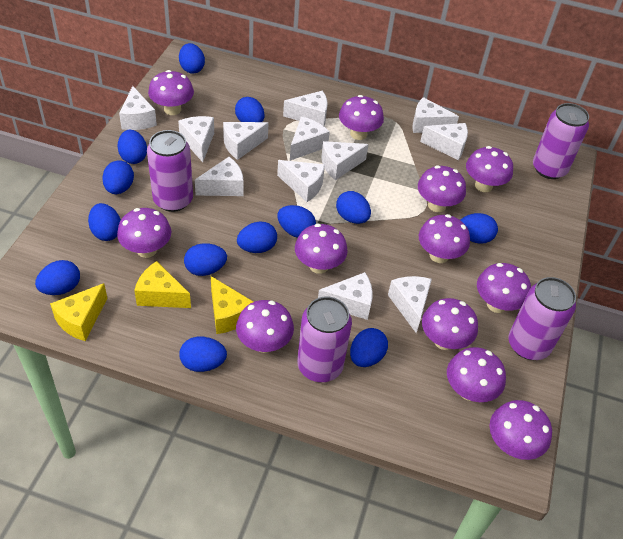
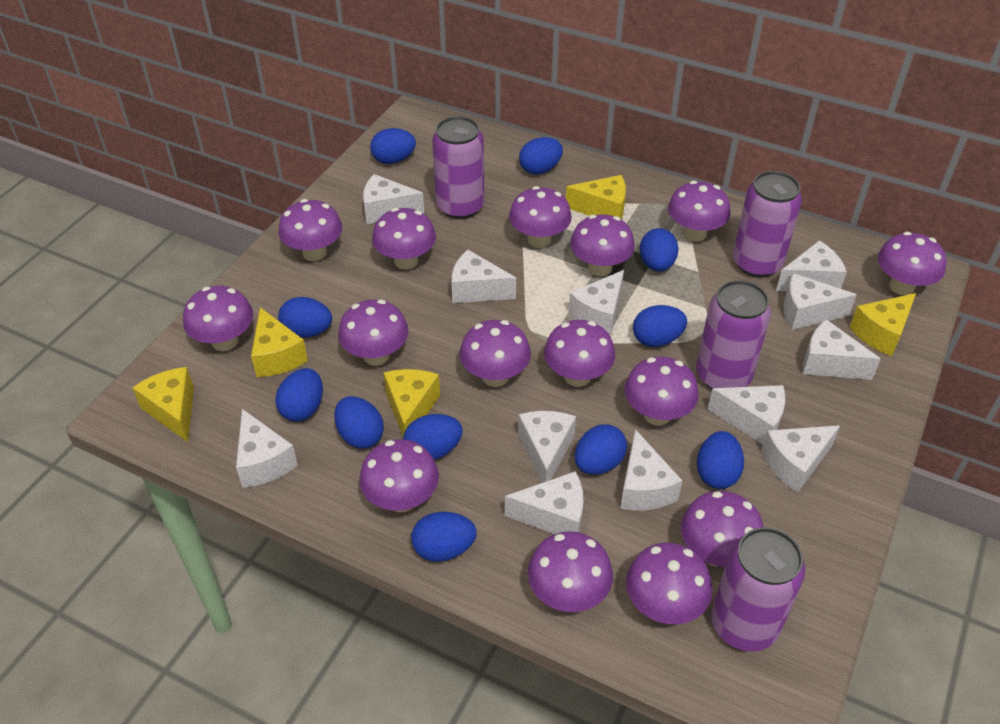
blue egg: 13 -> 11
purple mushroom: 12 -> 15
yellow cheese: 3 -> 5

